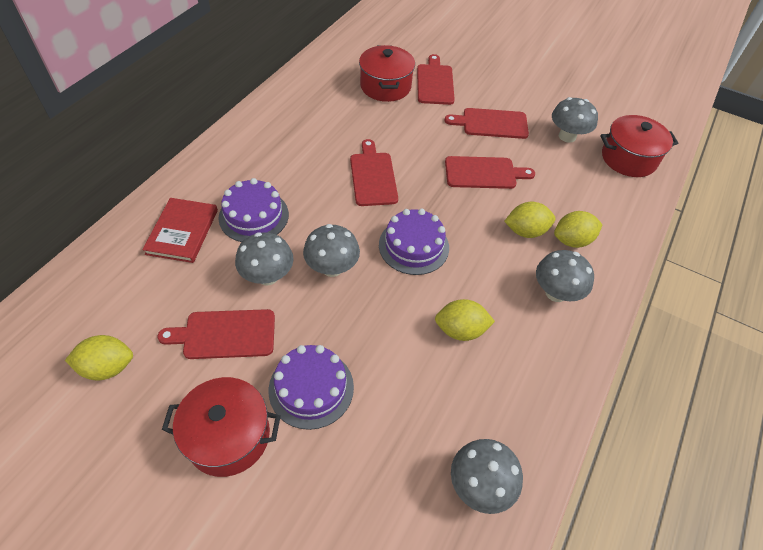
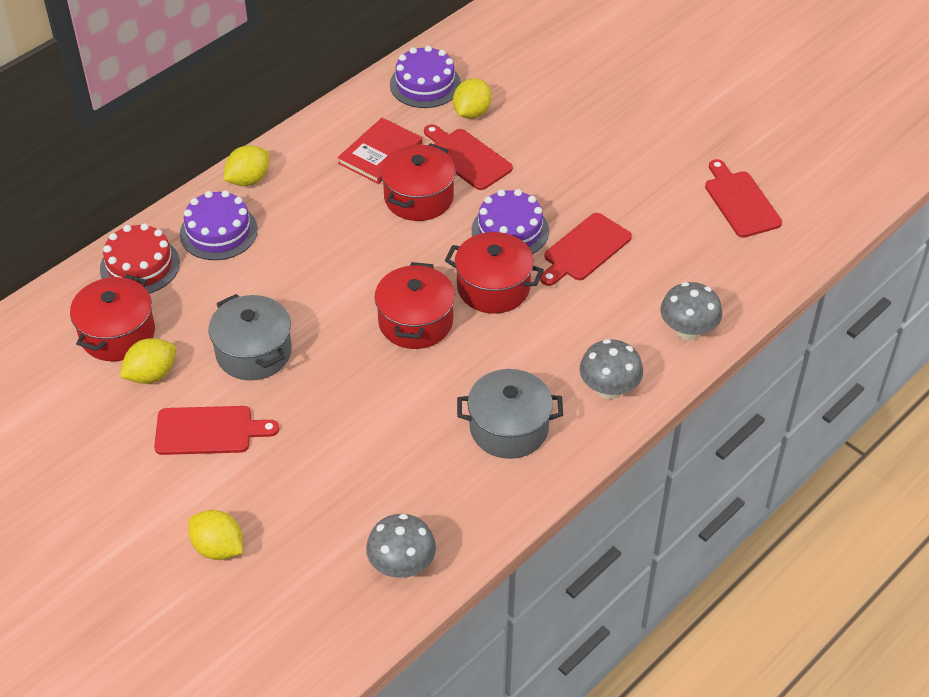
grey mushroom: 5 -> 3
grey pot: 0 -> 2
red cake: 0 -> 1
red cutting board: 5 -> 4
red pot: 3 -> 4

